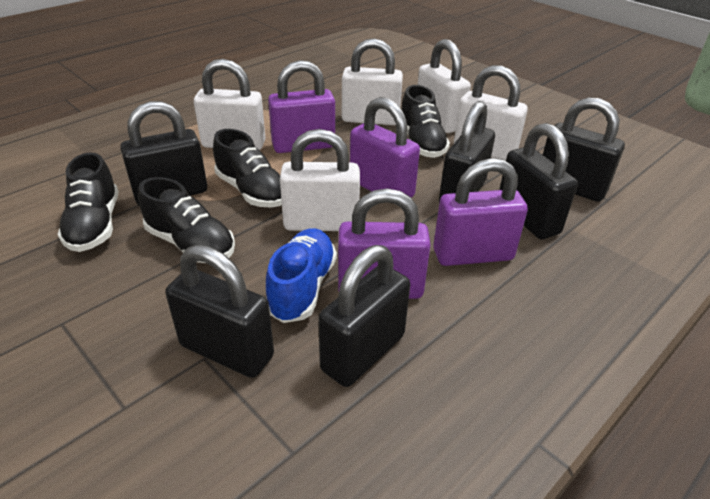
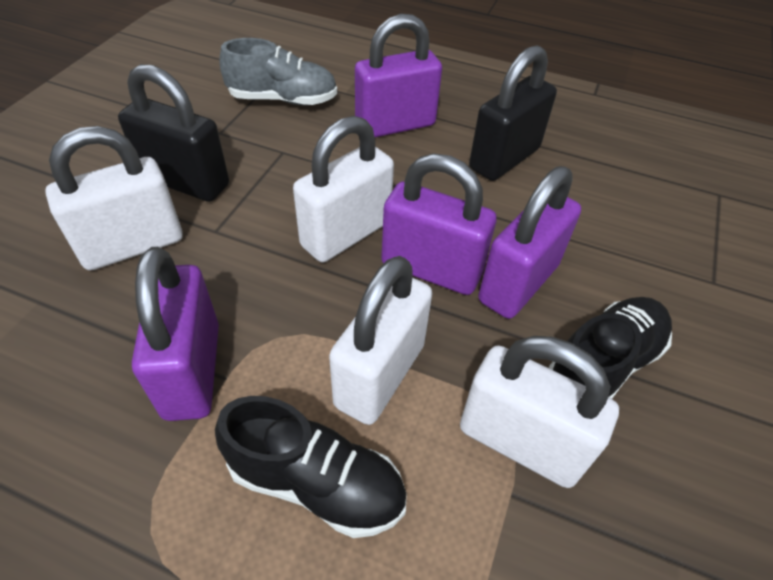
black padlock: 6 -> 2
black shoe: 4 -> 2
blue shoe: 1 -> 0
grey shoe: 0 -> 1
white padlock: 5 -> 4

